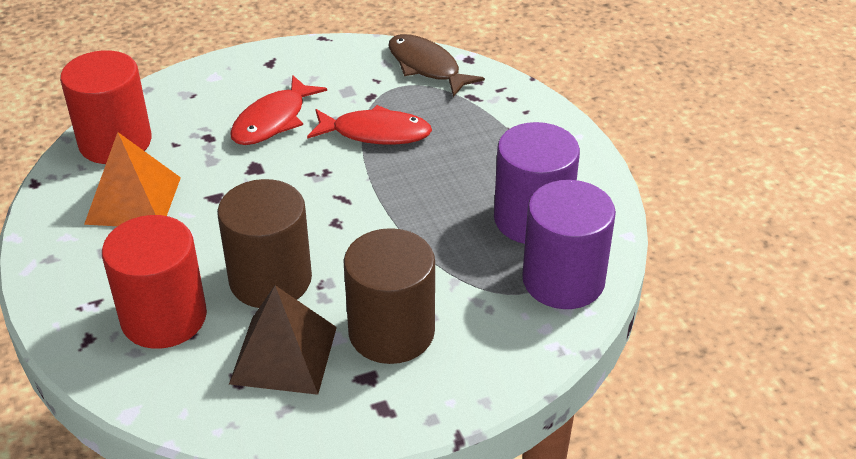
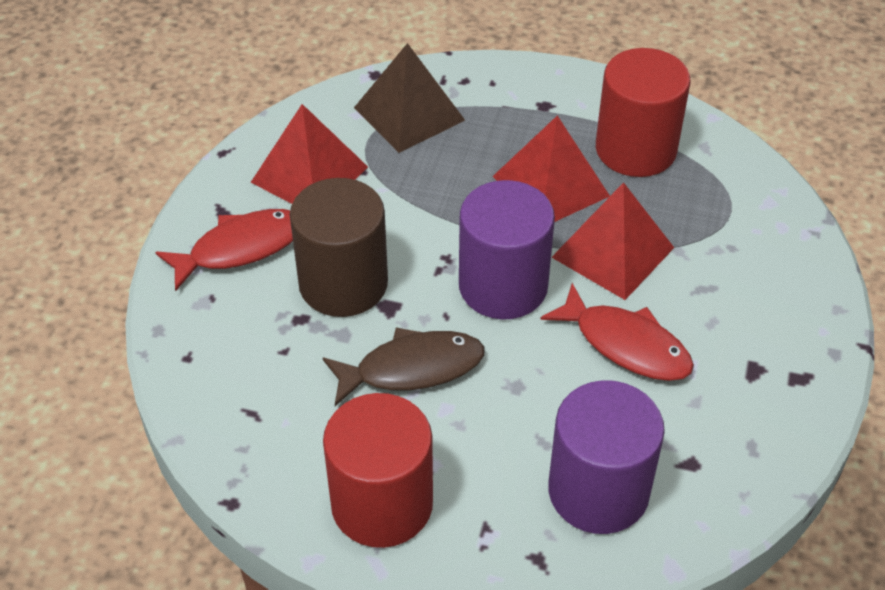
brown cylinder: 2 -> 1
orange pyramid: 1 -> 0
red pyramid: 0 -> 3

